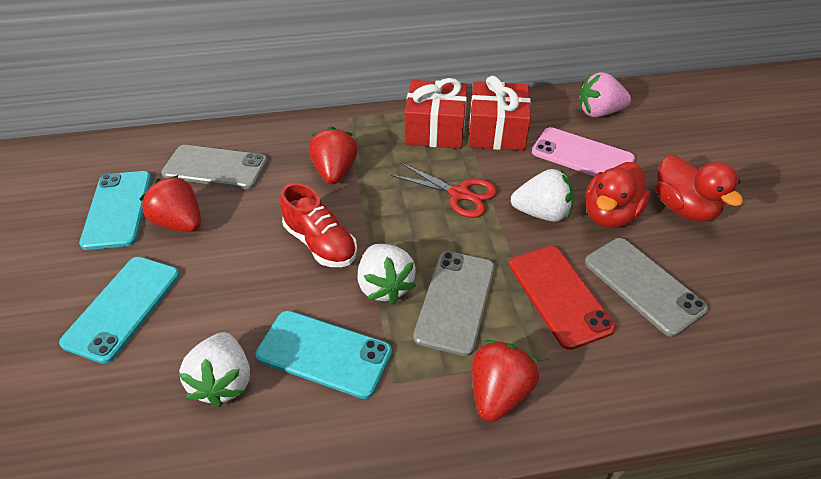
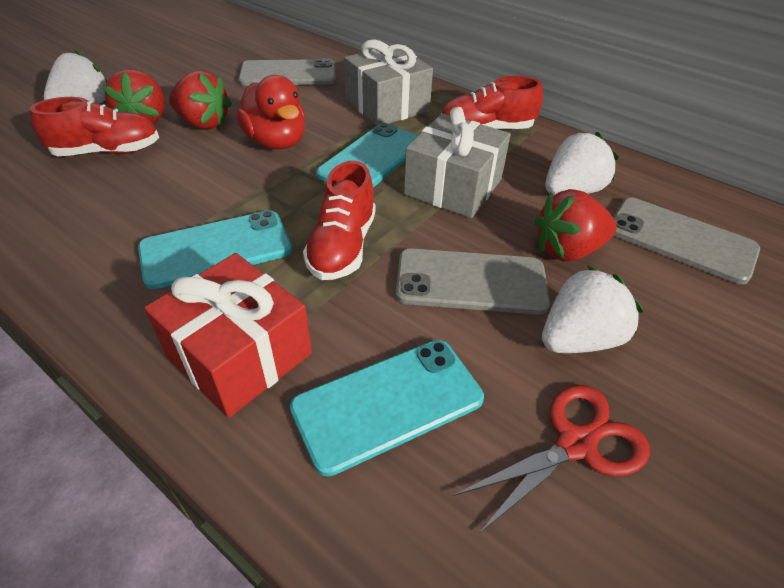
grey gift: 0 -> 2
pink phone: 1 -> 0
pink strawberry: 1 -> 0
red duck: 2 -> 1
red gift: 2 -> 1
red phone: 1 -> 0
red shoe: 1 -> 3

